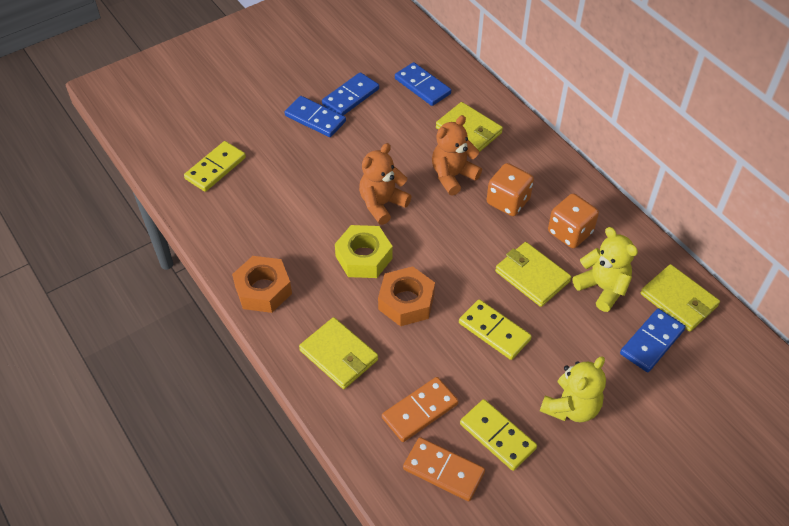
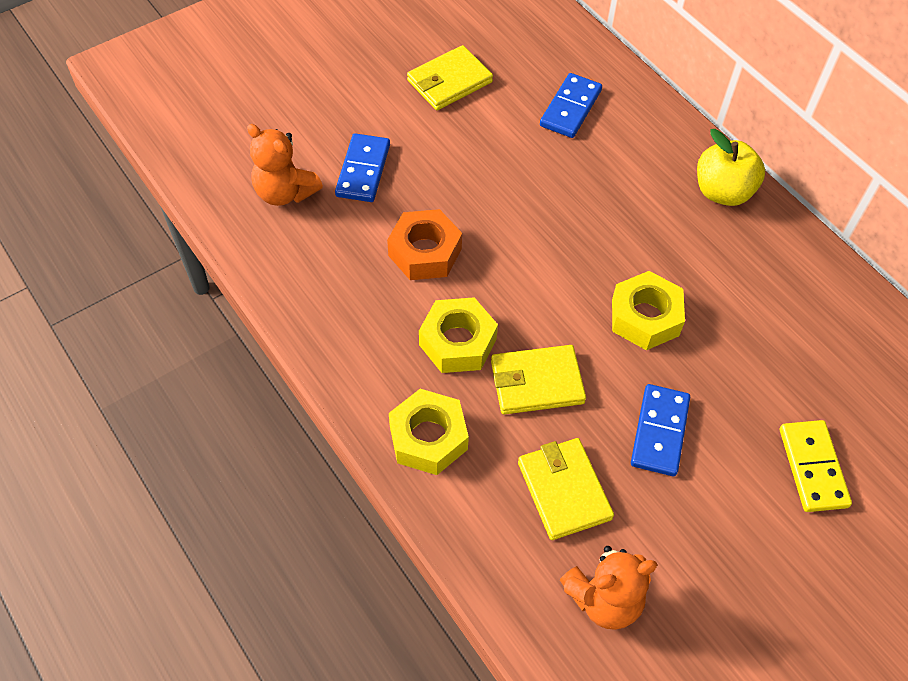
blue domino: 4 -> 3
orange dice: 2 -> 0
orange domino: 2 -> 0
orange nut: 2 -> 1
yellow apple: 0 -> 1
yellow domino: 3 -> 1
yellow nut: 1 -> 3
yellow teddy bear: 2 -> 0
yellow wallet: 4 -> 3

